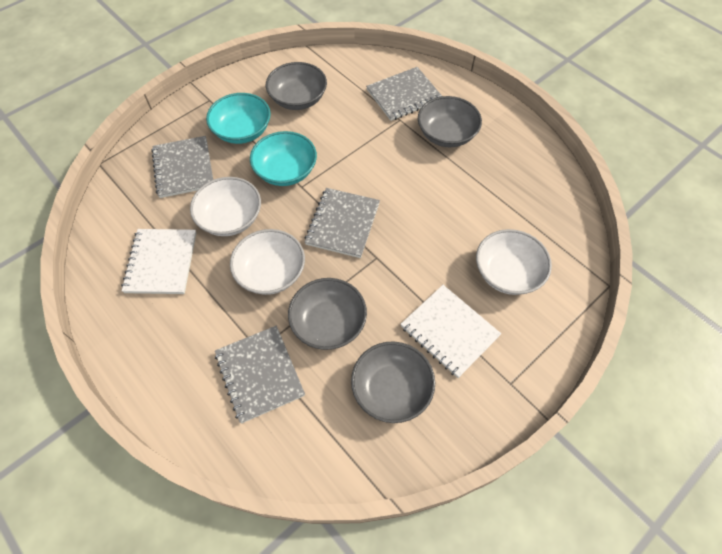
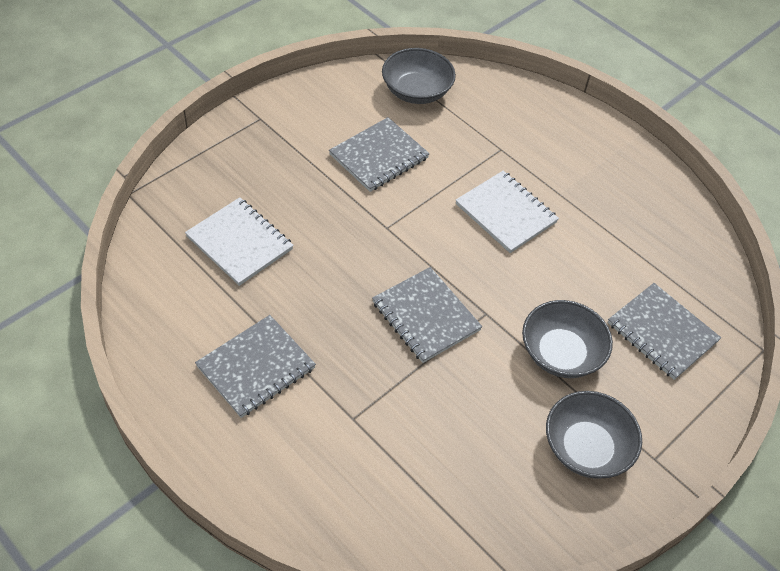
grey bowl: 4 -> 3
turquoise bowl: 2 -> 0
white bowl: 3 -> 0

